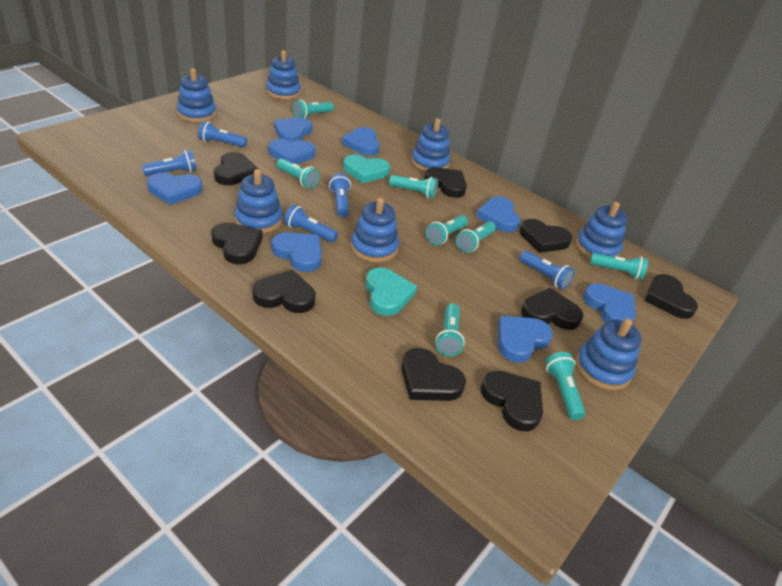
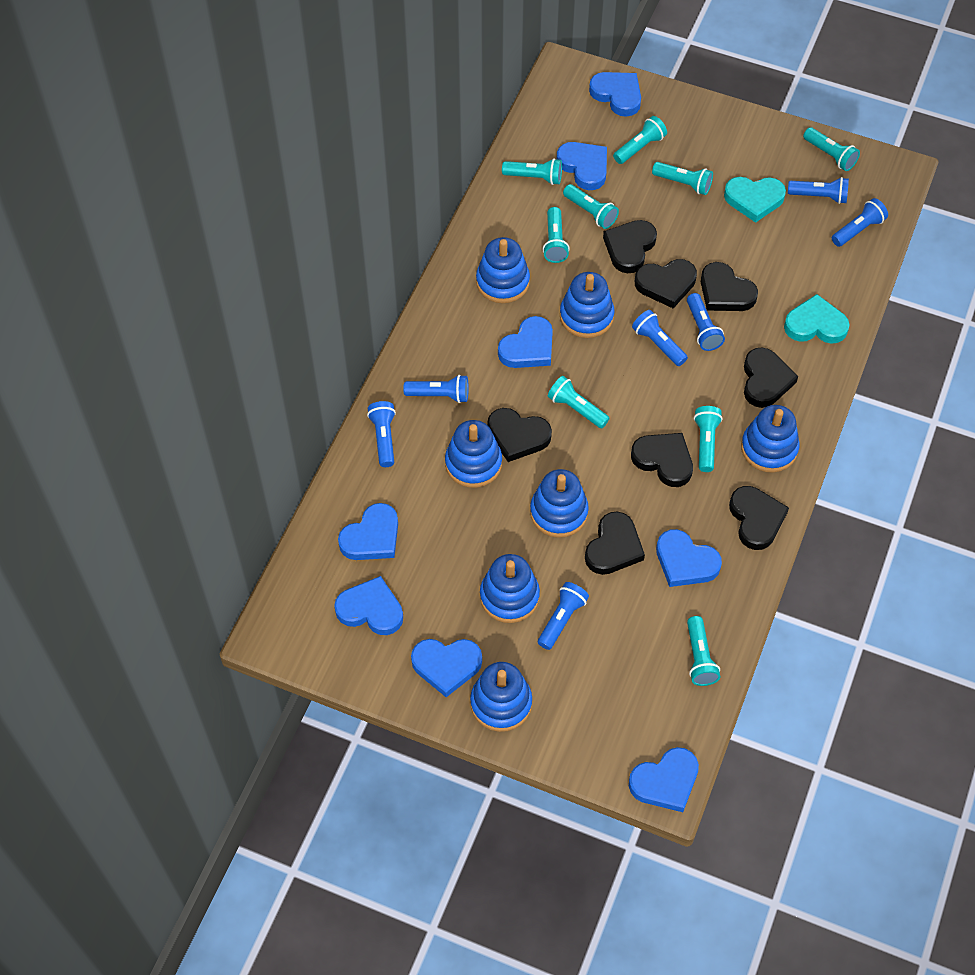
black heart: 9 -> 8
blue flashlight: 5 -> 7
turquoise flashlight: 8 -> 9

